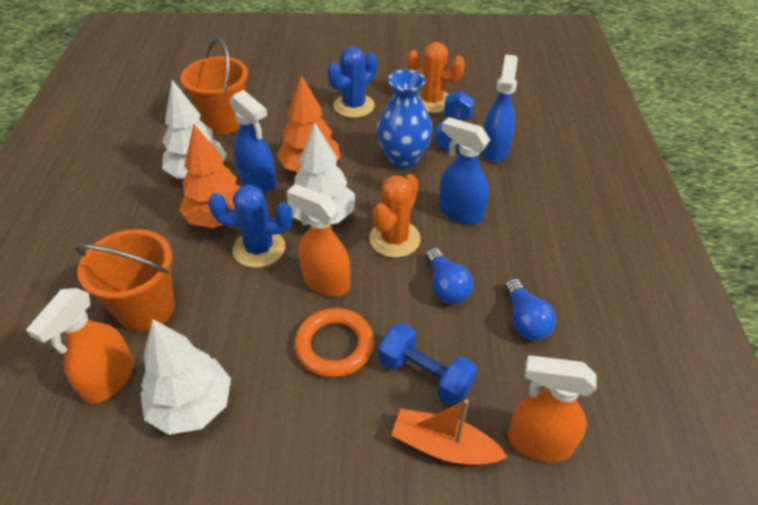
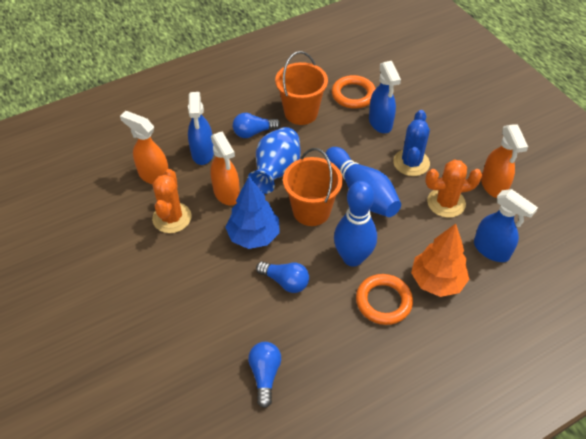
blue bowling pin: 0 -> 2
blue cactus: 2 -> 1
blue dumbbell: 2 -> 0
blue light bulb: 2 -> 3
blue tree: 0 -> 1
orange boat: 1 -> 0
orange ring: 1 -> 2
orange tree: 2 -> 1
white tree: 3 -> 0

